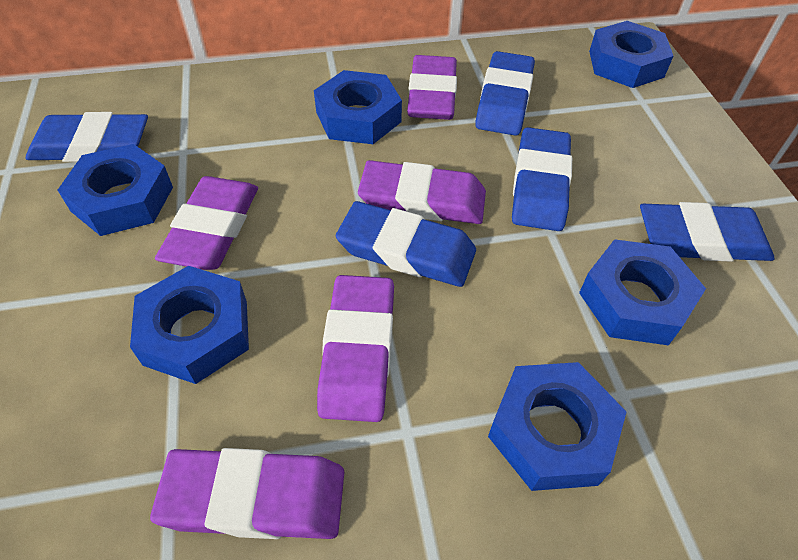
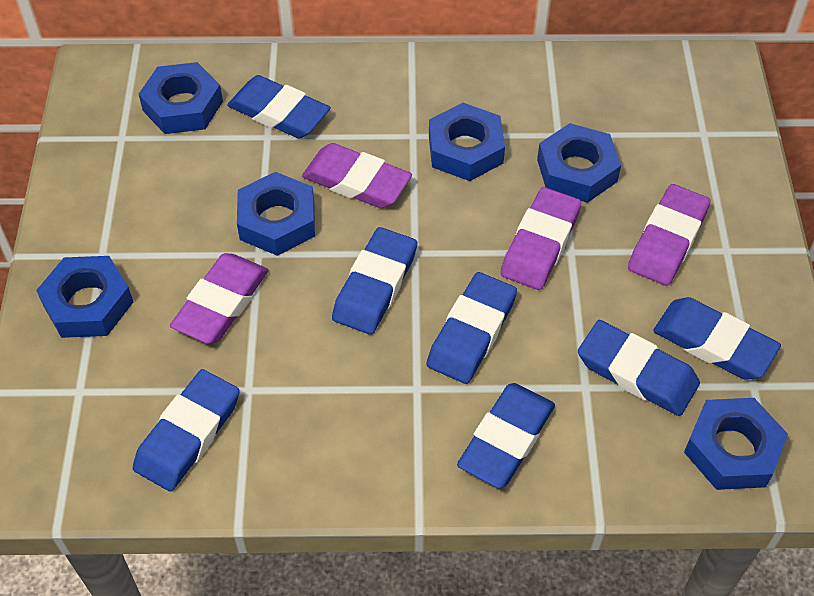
blue eraser: 5 -> 7
purple eraser: 5 -> 4

